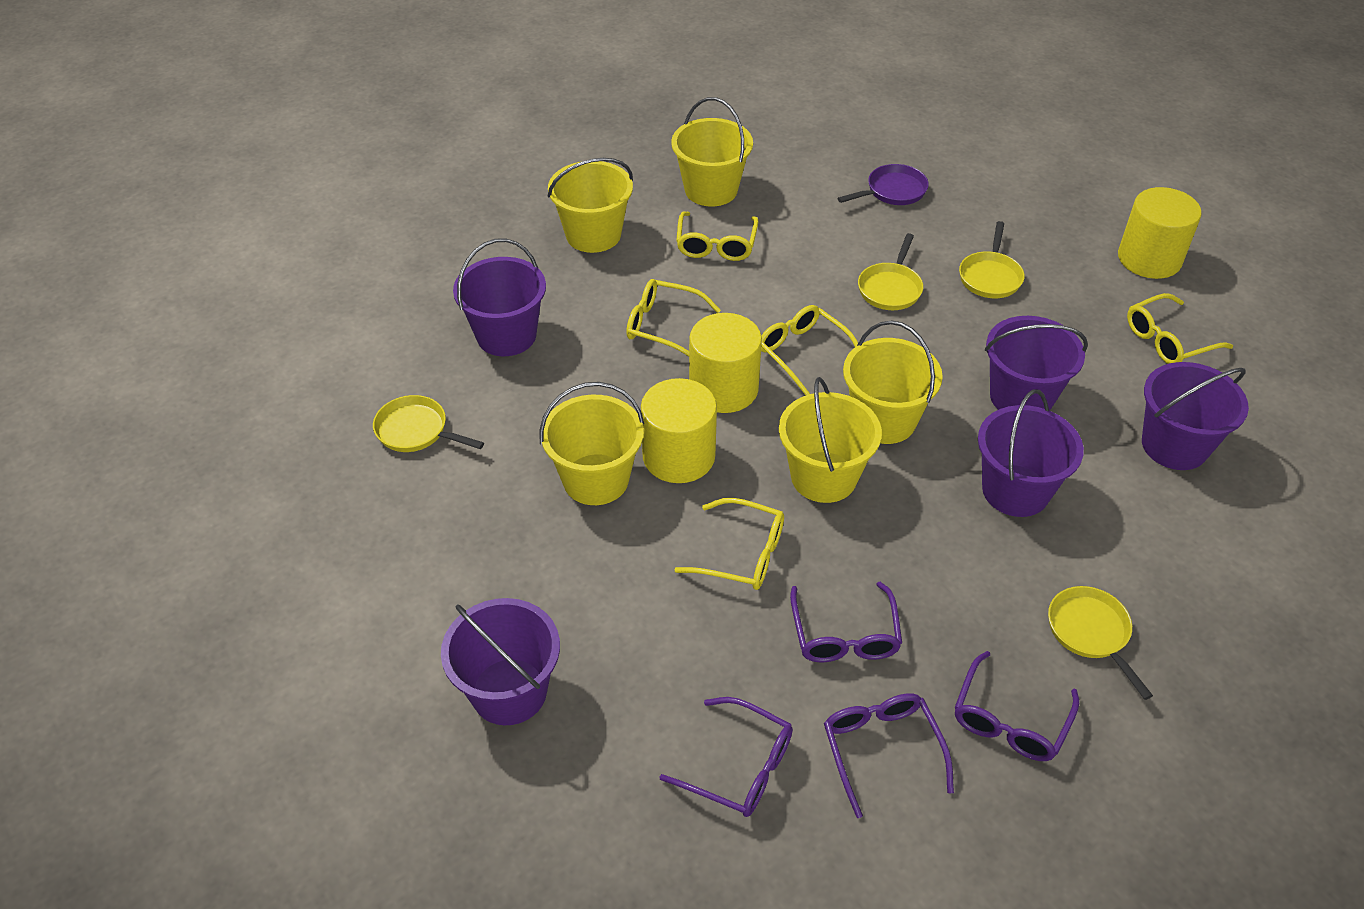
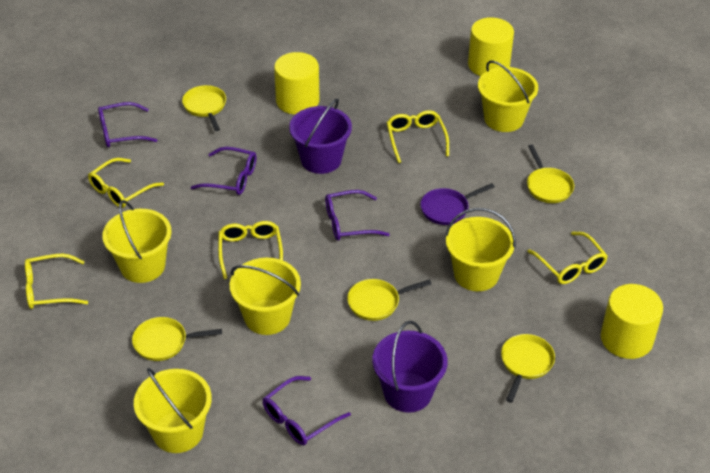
purple bucket: 5 -> 2
yellow pan: 4 -> 5

